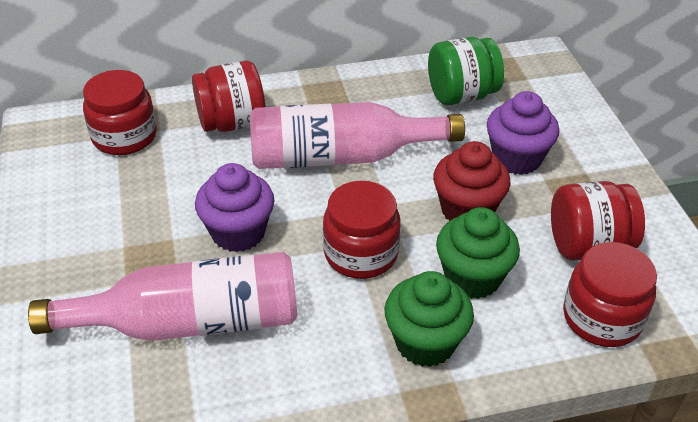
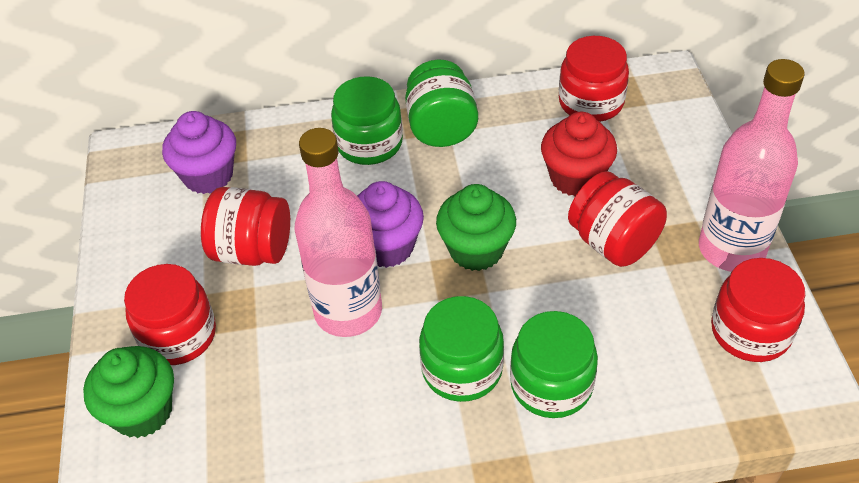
green jar: 1 -> 4

